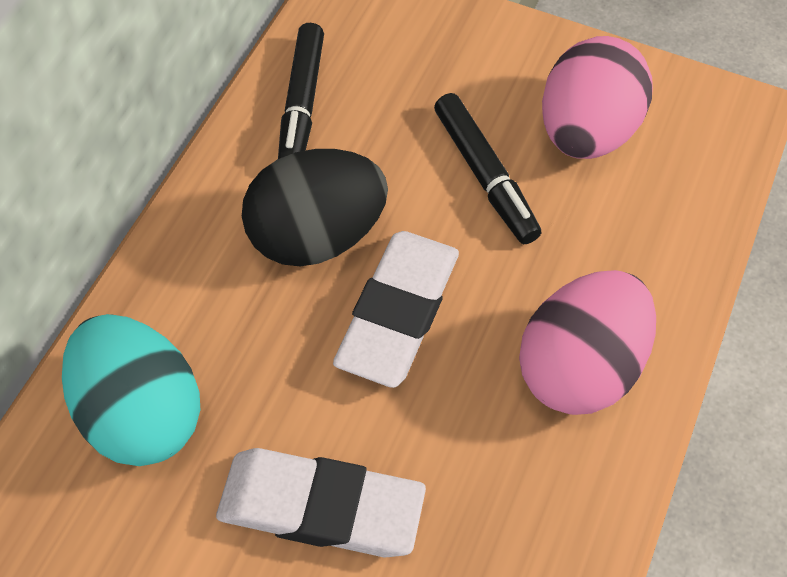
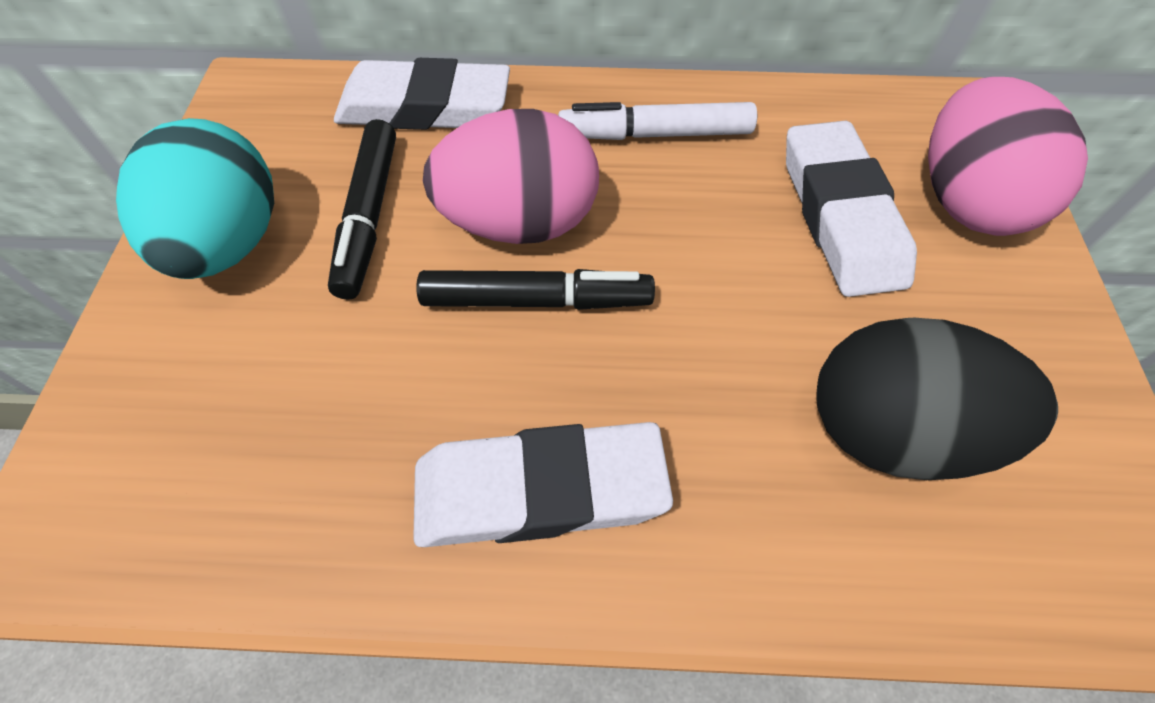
white eraser: 2 -> 3
white marker: 0 -> 1

